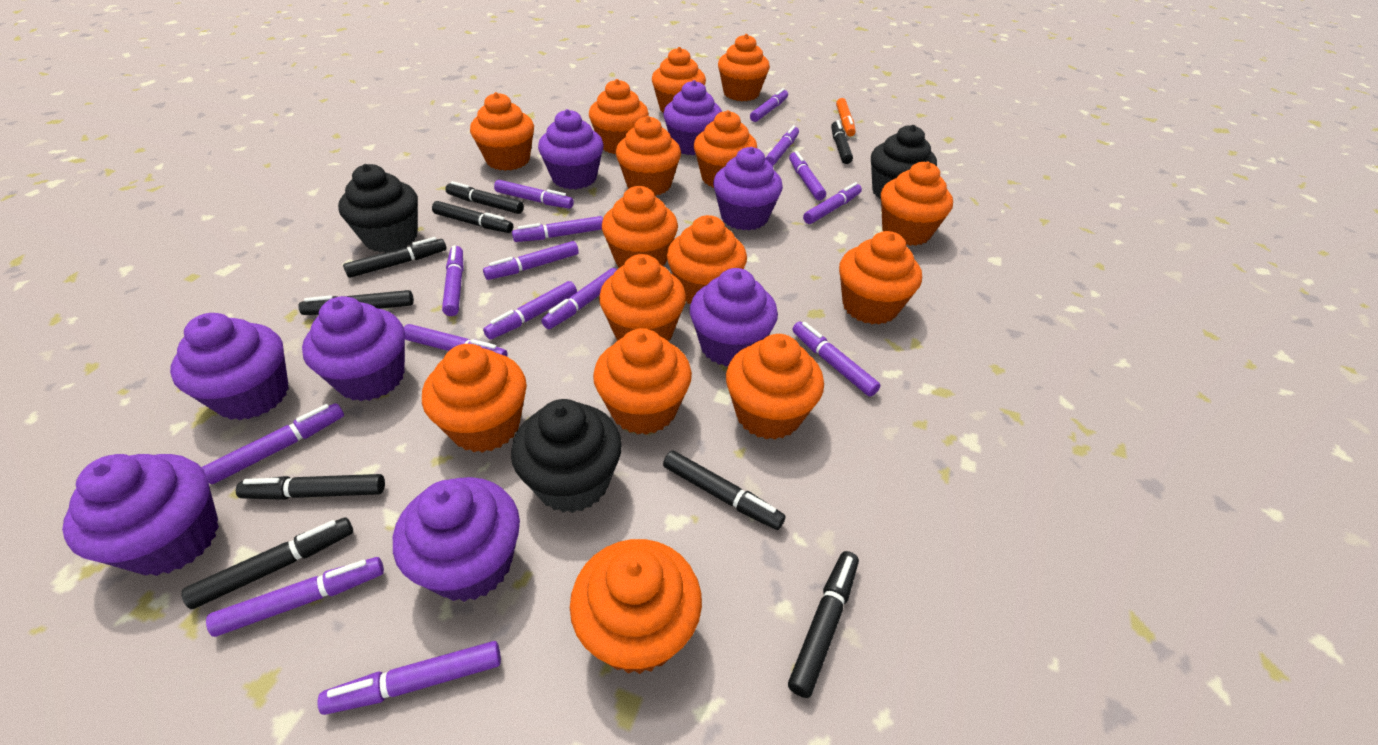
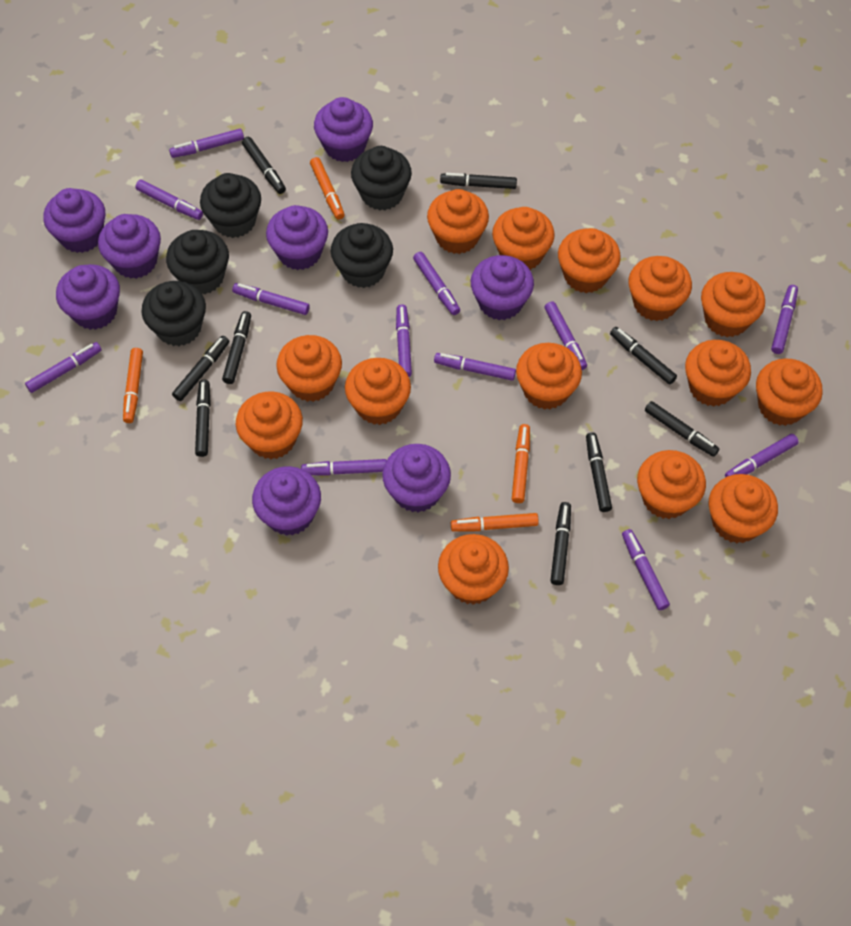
black cupcake: 3 -> 5
orange cupcake: 15 -> 14
orange marker: 1 -> 4
purple marker: 15 -> 12

